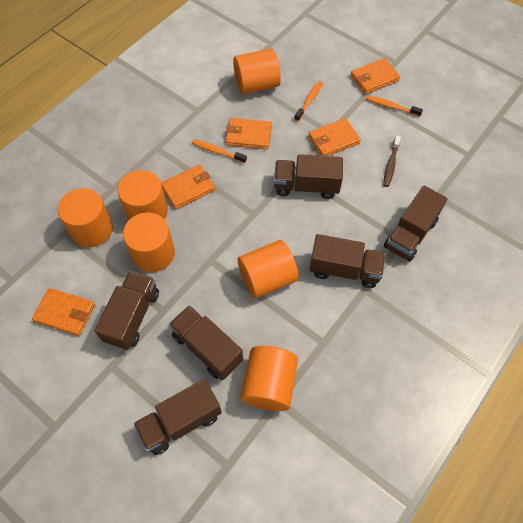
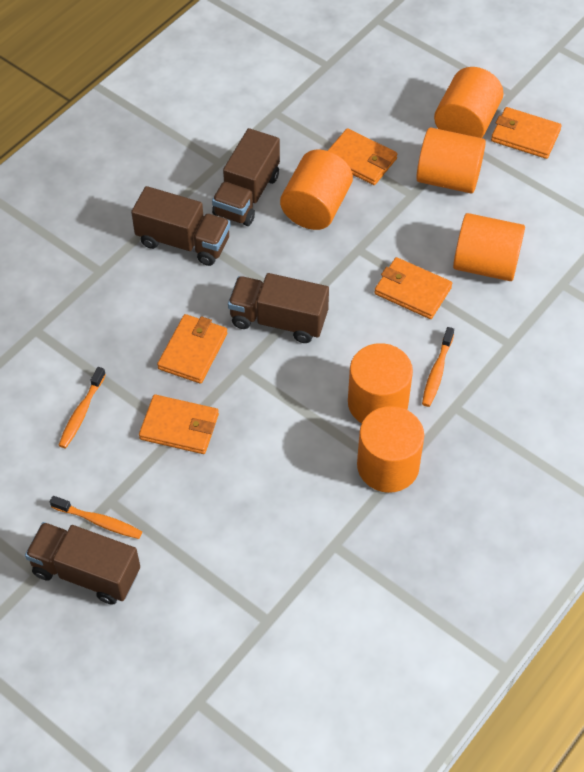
brown toothbrush: 1 -> 0
brown truck: 6 -> 4

